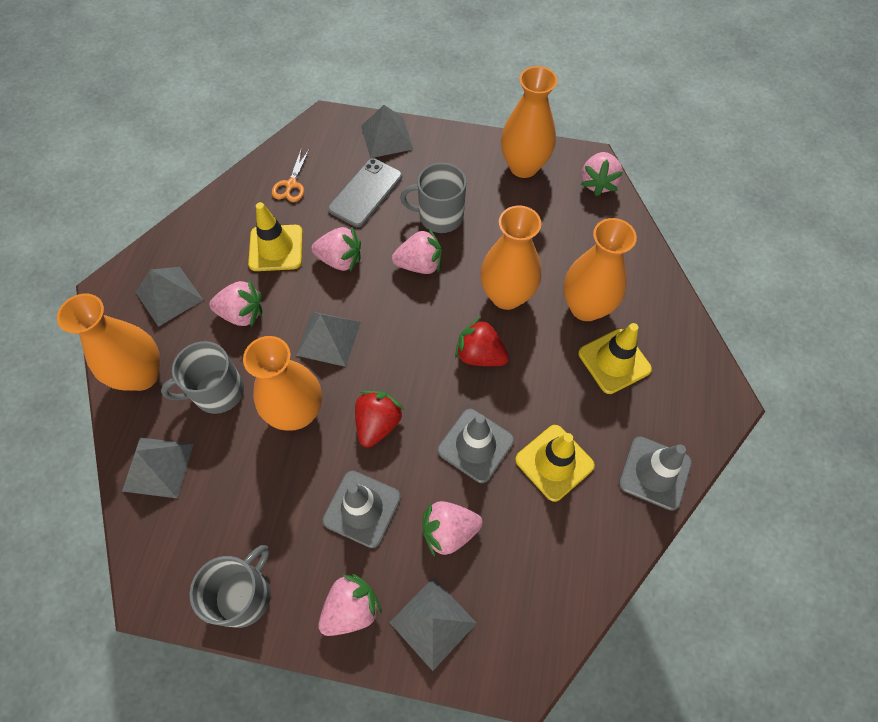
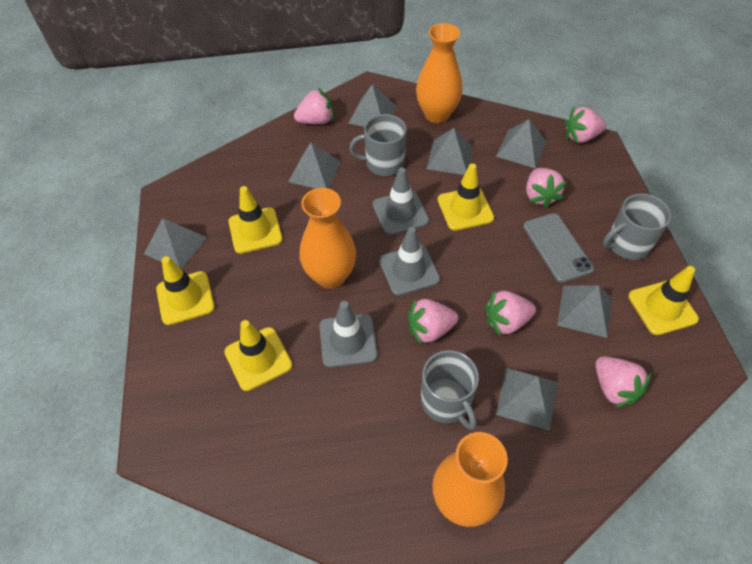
grey pyramid: 5 -> 7
orange scissors: 1 -> 0
orange vase: 5 -> 3
red strawberry: 2 -> 0
yellow traffic cone: 3 -> 5

